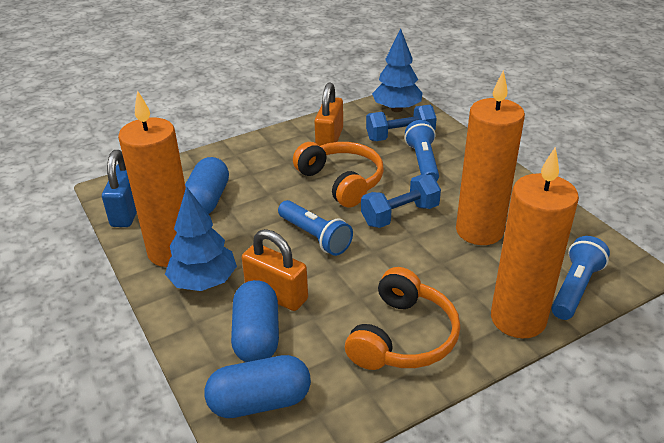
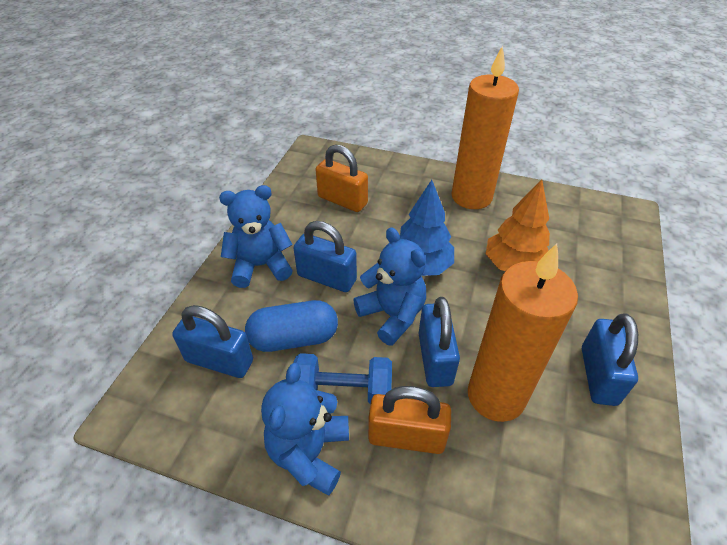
blue capsule: 3 -> 1
blue dumbbell: 2 -> 1
blue flashlight: 3 -> 0
blue padlock: 1 -> 4
blue teddy bear: 0 -> 3
blue tree: 2 -> 1
orange candle: 3 -> 2
orange headphones: 2 -> 0
orange tree: 0 -> 1

